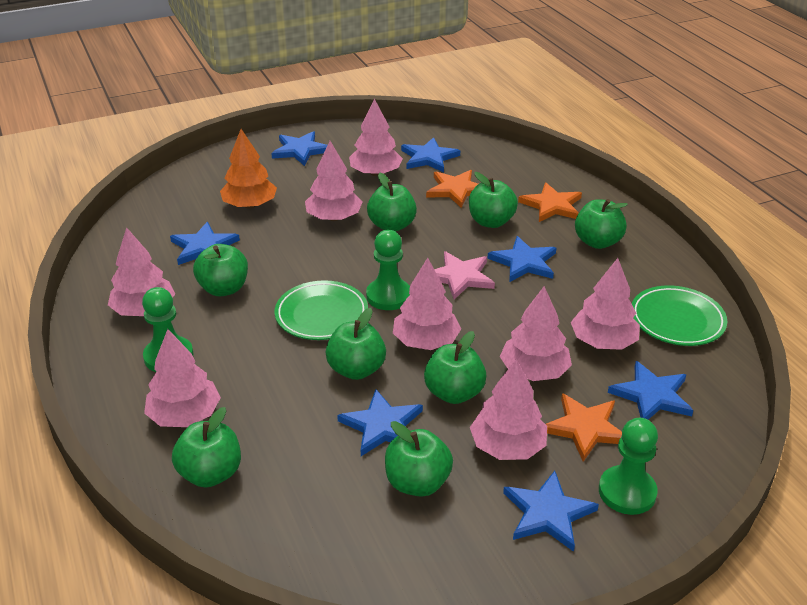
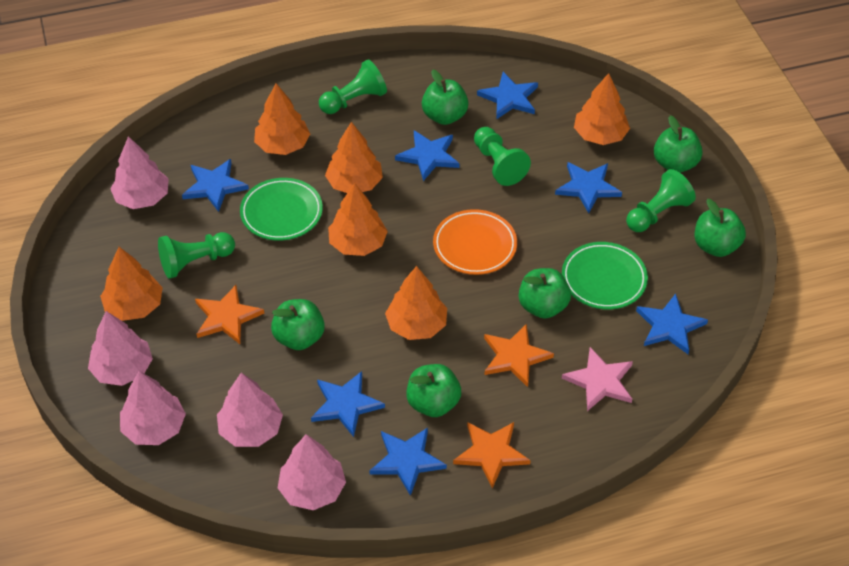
green apple: 8 -> 6
green pawn: 3 -> 4
orange plate: 0 -> 1
orange tree: 1 -> 6
pink tree: 8 -> 5

